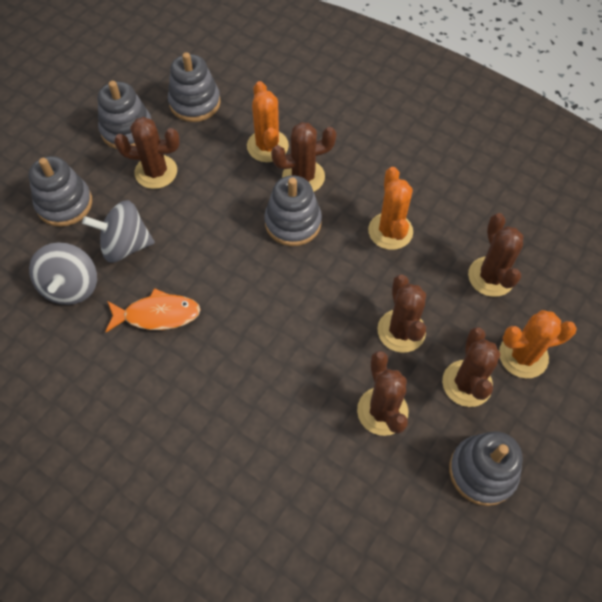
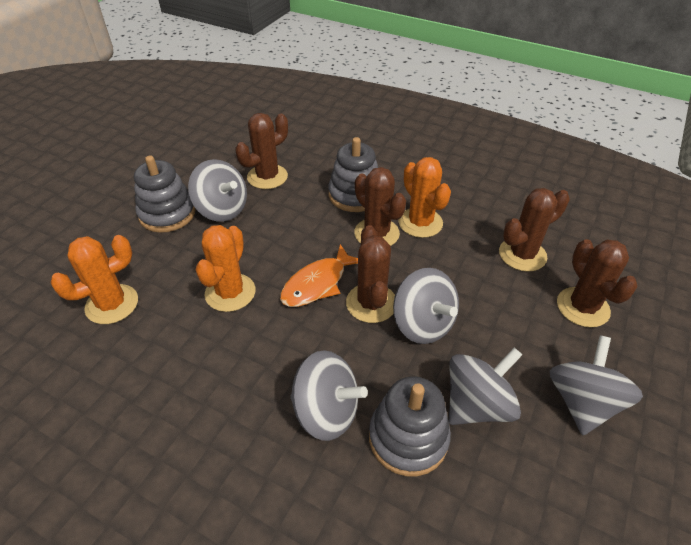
brown cactus: 6 -> 5
grey spinning top: 2 -> 5
grey stacking toy: 5 -> 3

